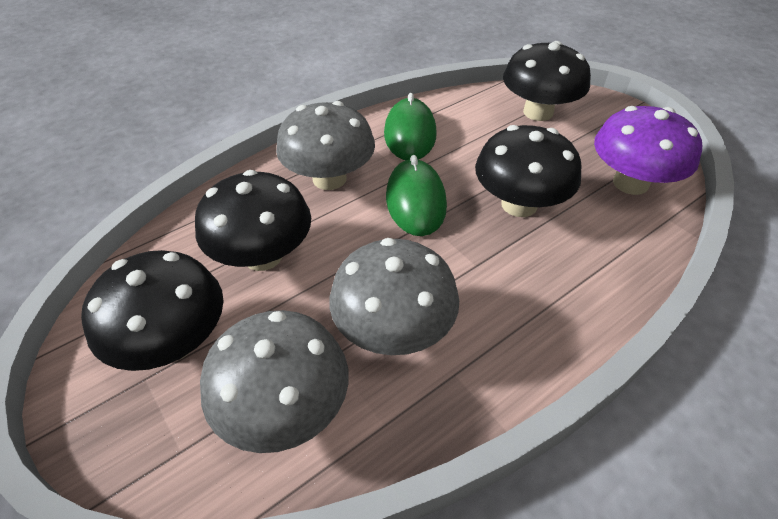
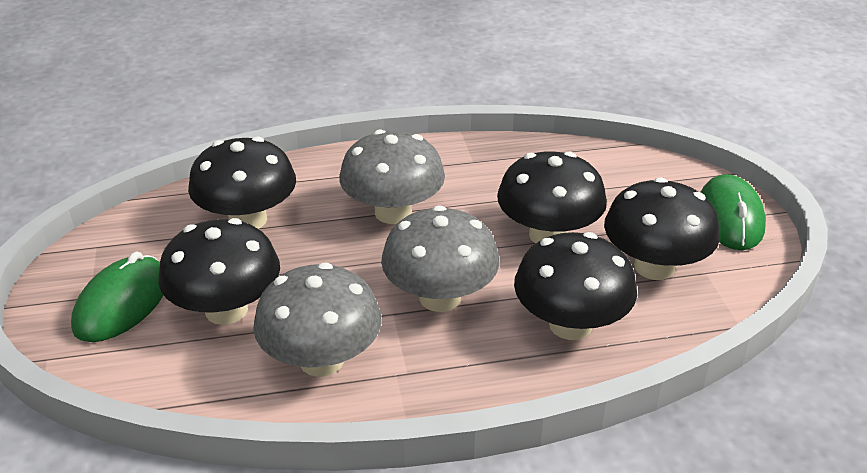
black mushroom: 4 -> 5
purple mushroom: 1 -> 0

